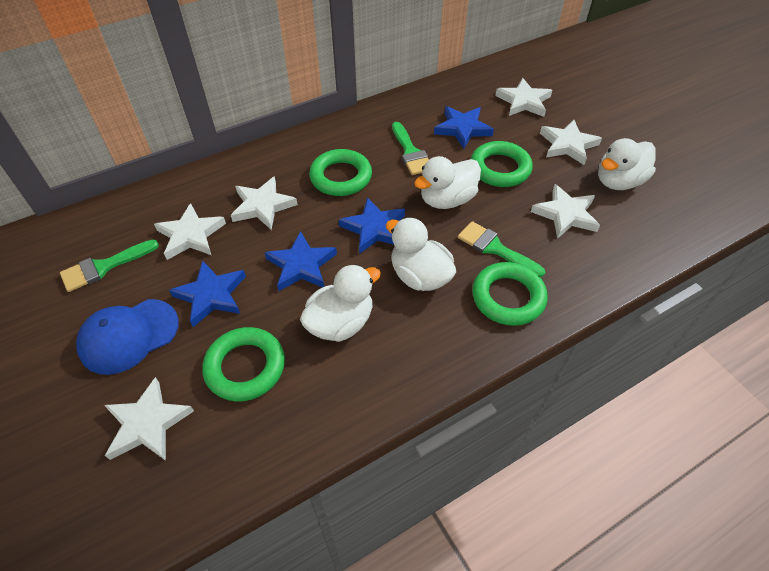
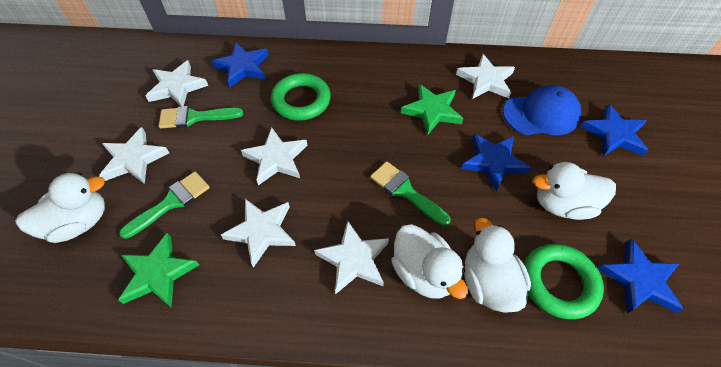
green ring: 4 -> 2
green star: 0 -> 2

